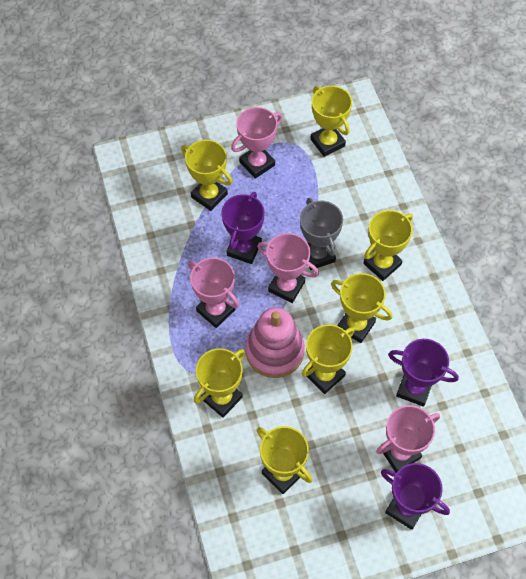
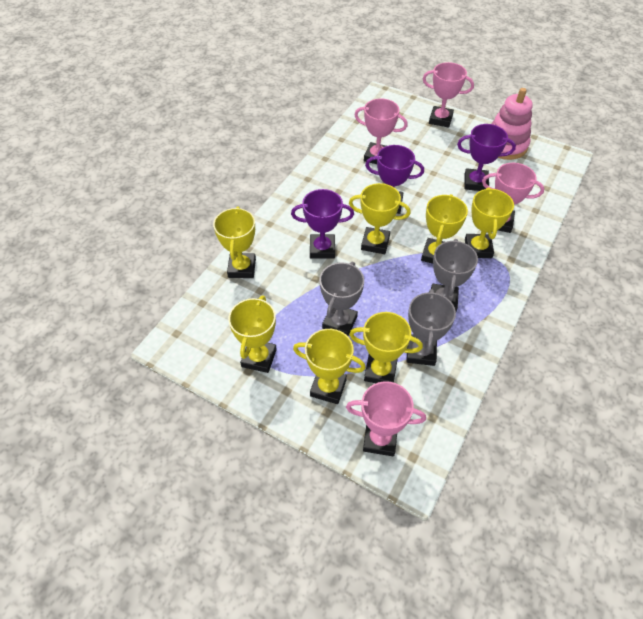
grey trophy: 1 -> 3

